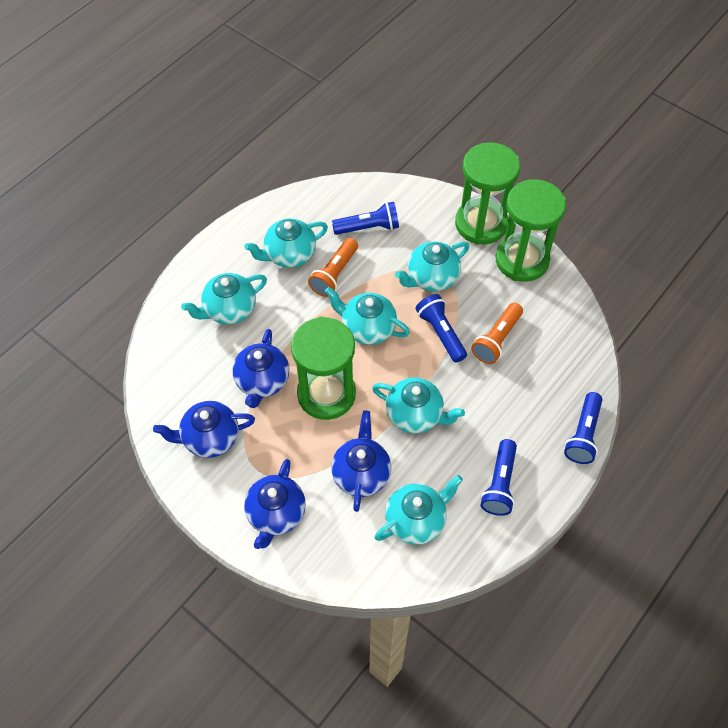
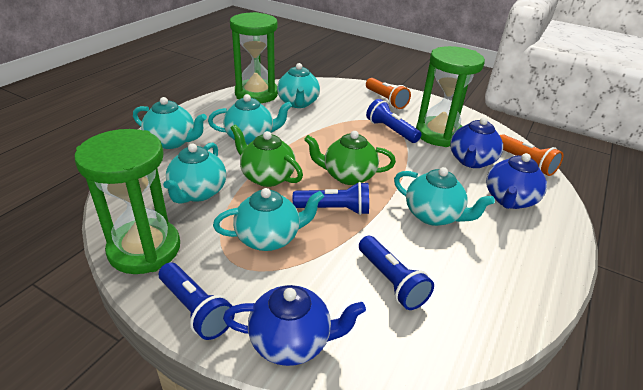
blue teapot: 4 -> 3
green teapot: 0 -> 2

